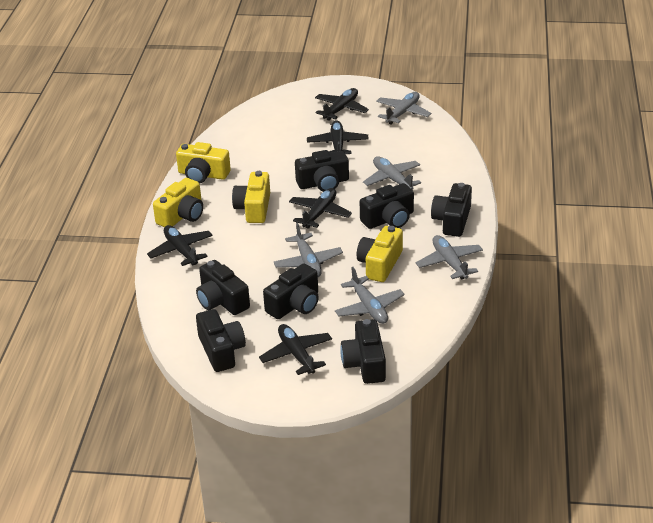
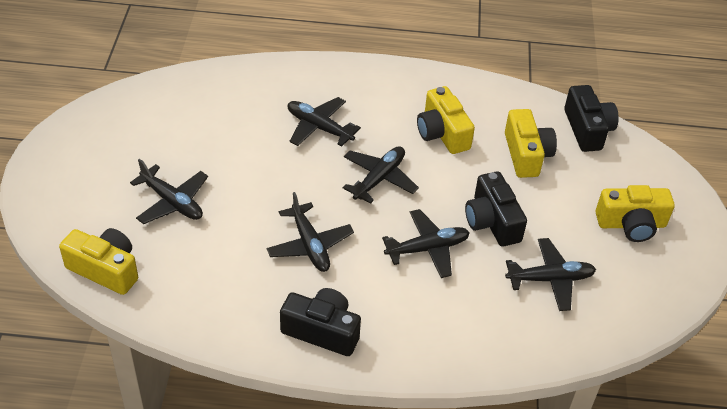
black camera: 7 -> 3
black plane: 5 -> 6
grey plane: 5 -> 0

